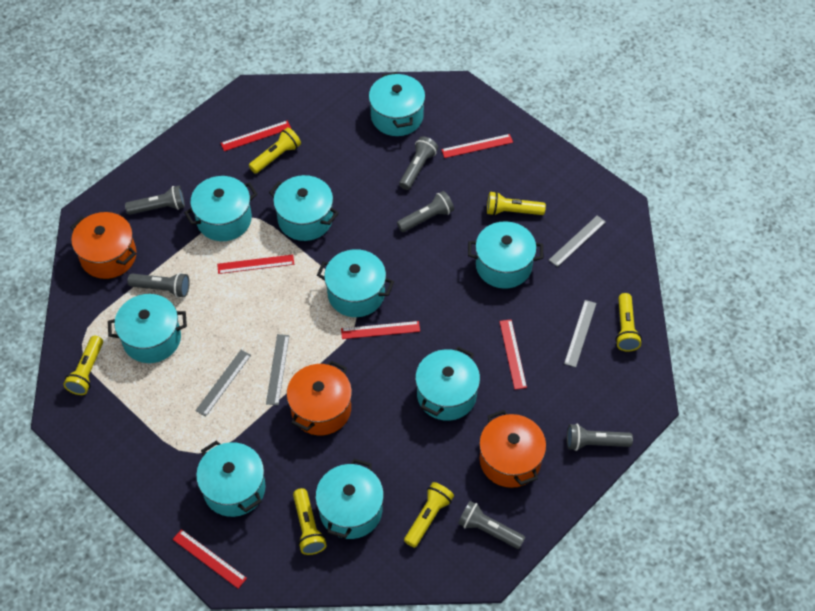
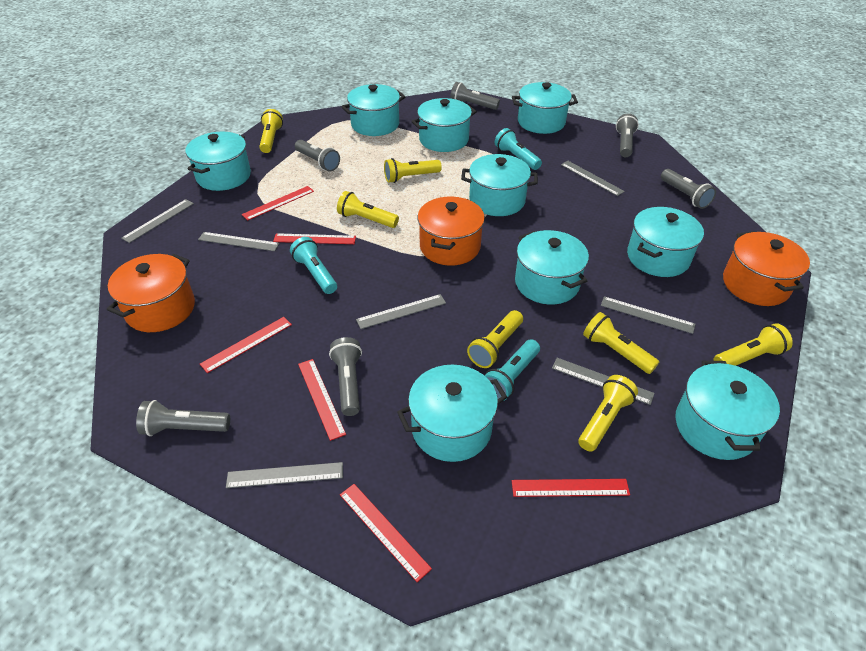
grey ruler: 4 -> 7
turquoise flashlight: 0 -> 3
yellow flashlight: 6 -> 7

